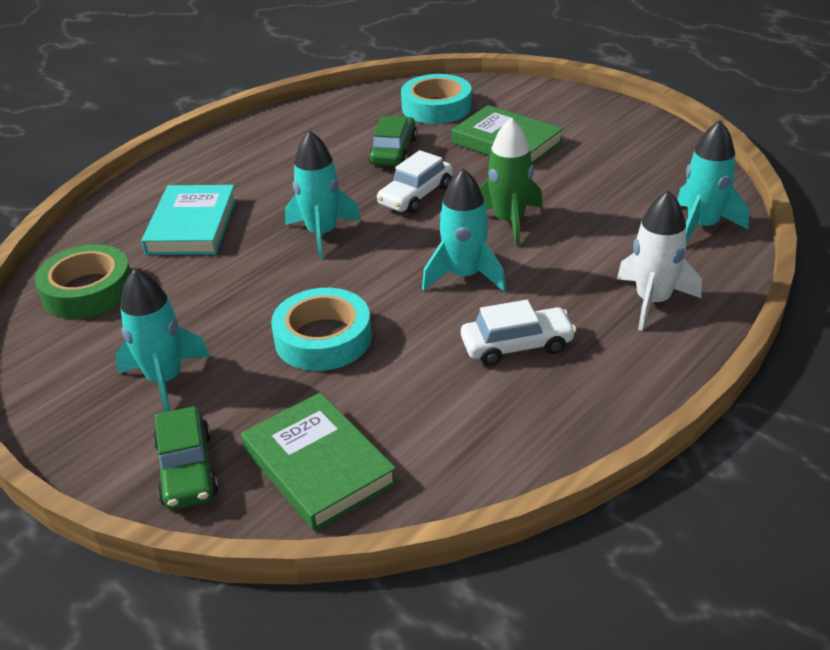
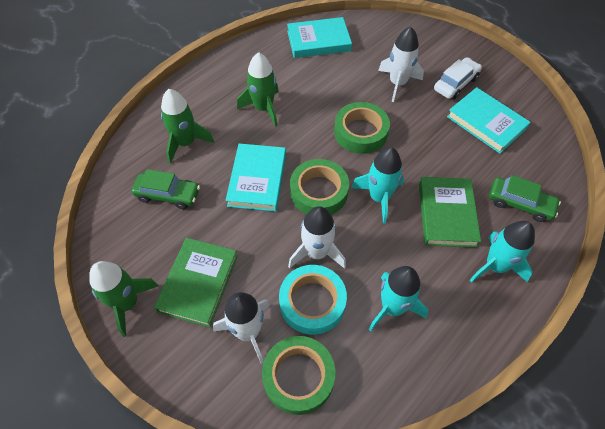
green rocket: 1 -> 3
green tape: 1 -> 3
turquoise book: 1 -> 3
turquoise rocket: 4 -> 3
turquoise tape: 2 -> 1
white car: 2 -> 1
white rocket: 1 -> 3

